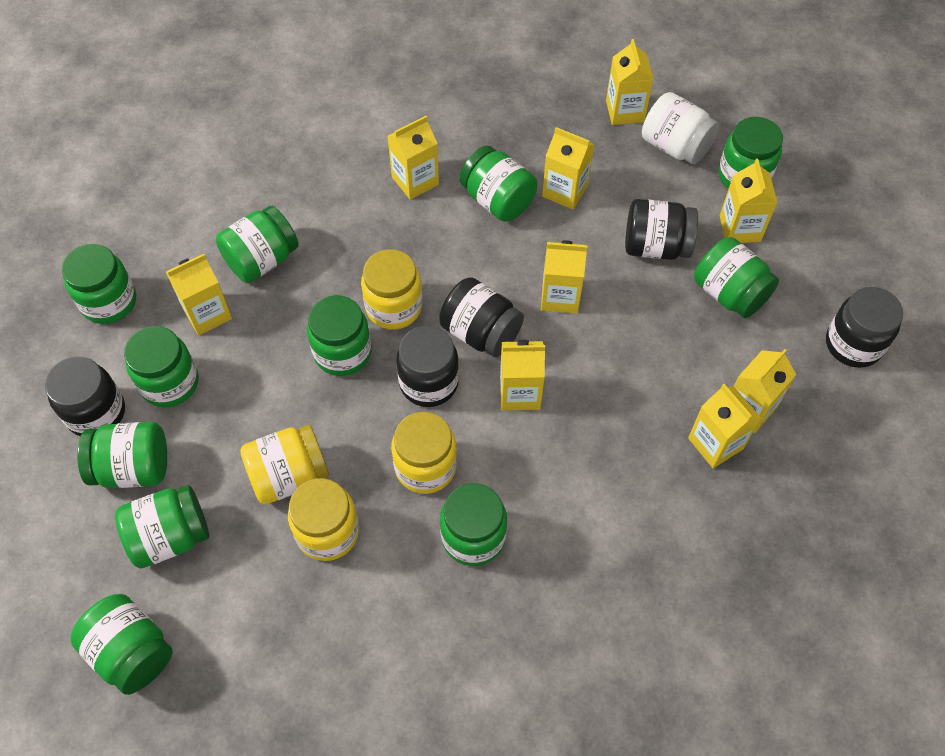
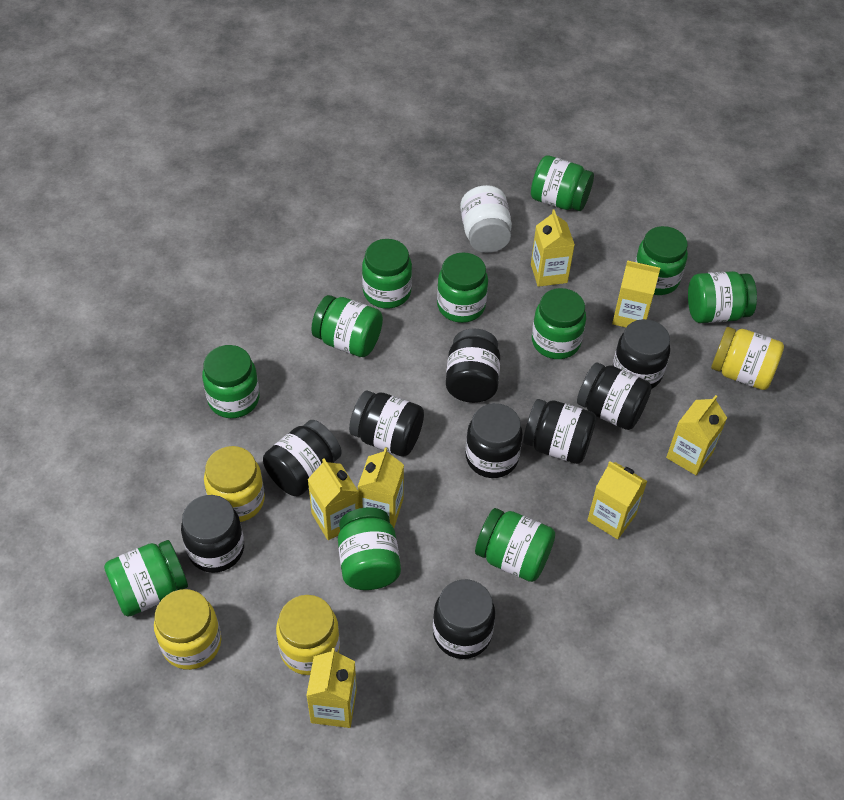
black jar: 5 -> 9
yellow carton: 9 -> 7

